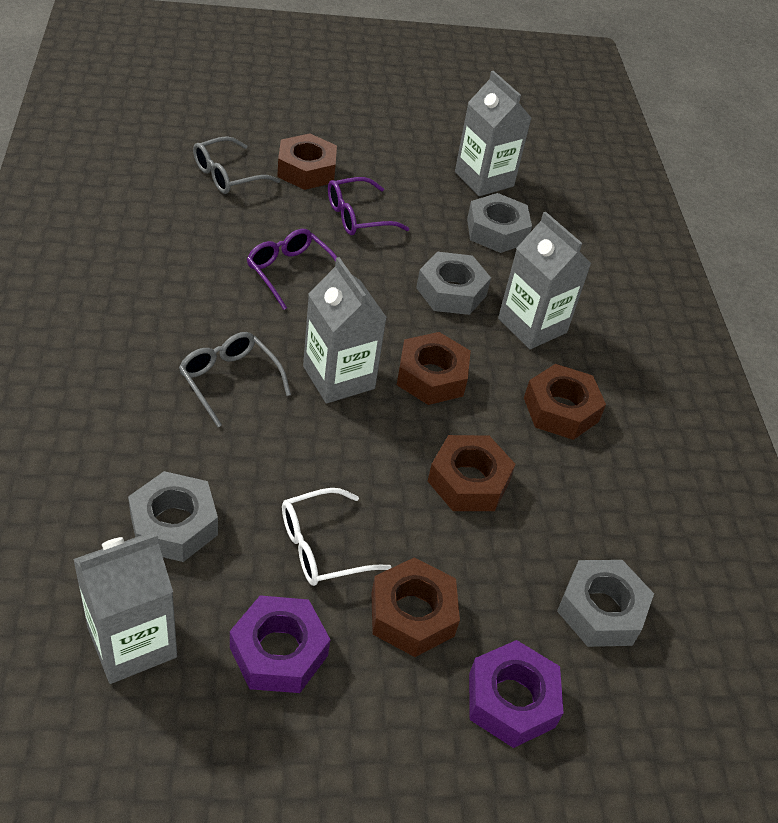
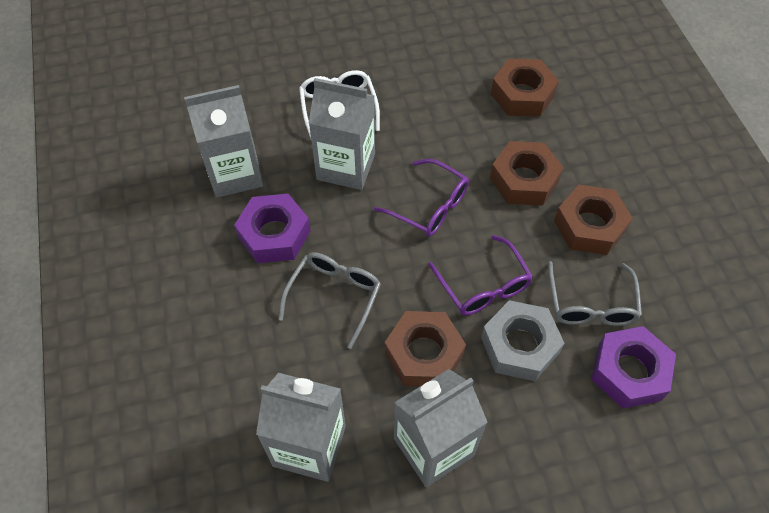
brown nut: 5 -> 4
grey nut: 4 -> 1

